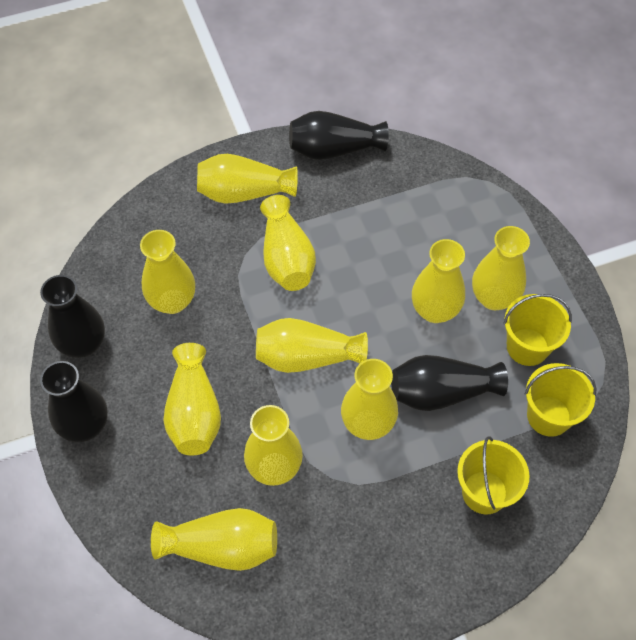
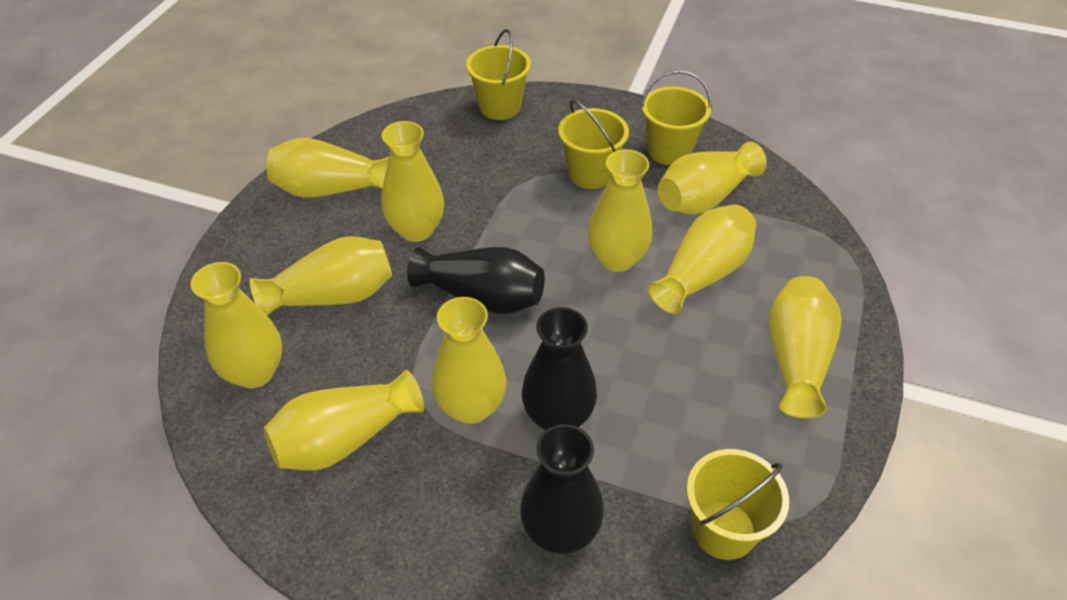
black vase: 4 -> 3
yellow bucket: 3 -> 4

